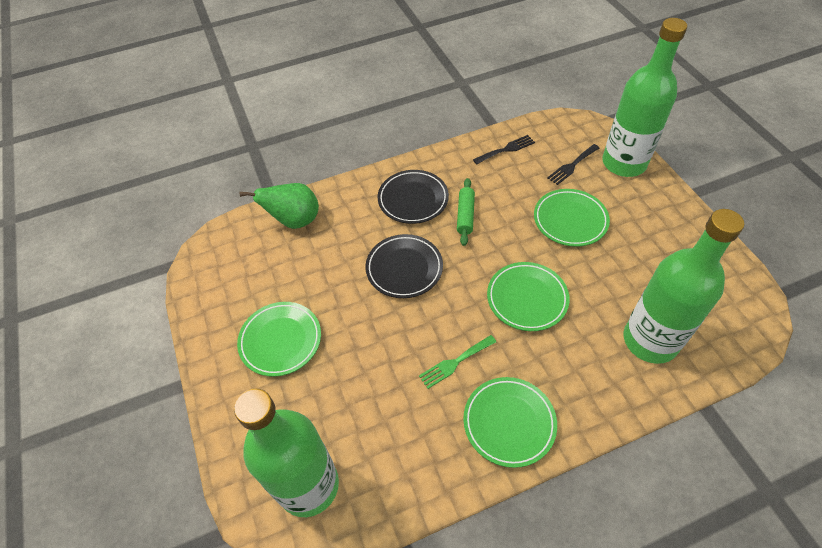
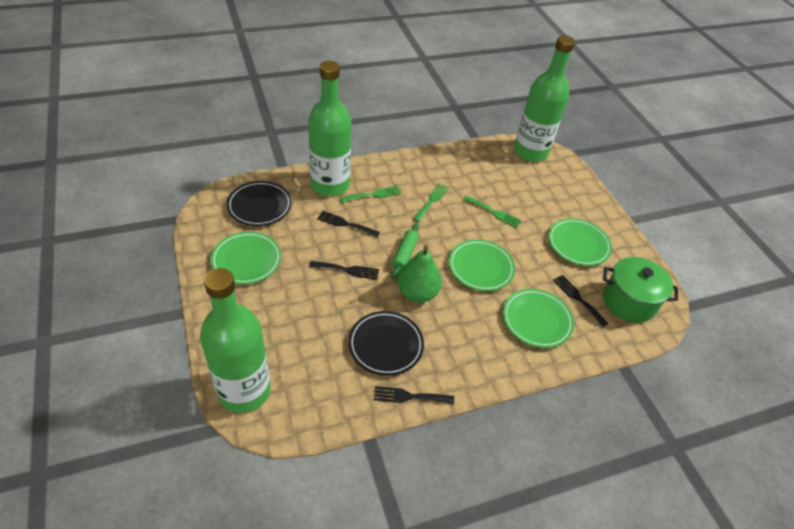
black fork: 2 -> 4
green fork: 1 -> 3
green pot: 0 -> 1

